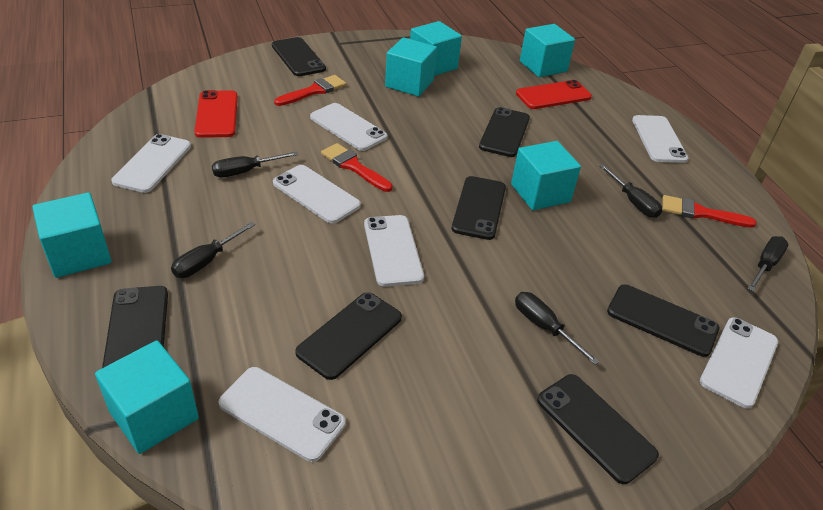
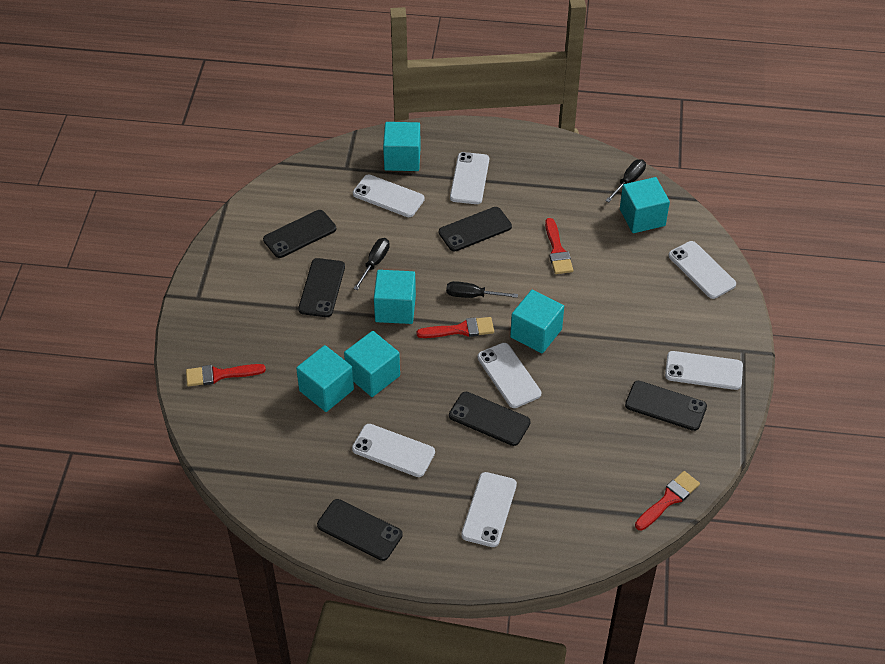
black phone: 7 -> 6
black screwdriver: 5 -> 3
red brush: 3 -> 4
red phone: 2 -> 0

